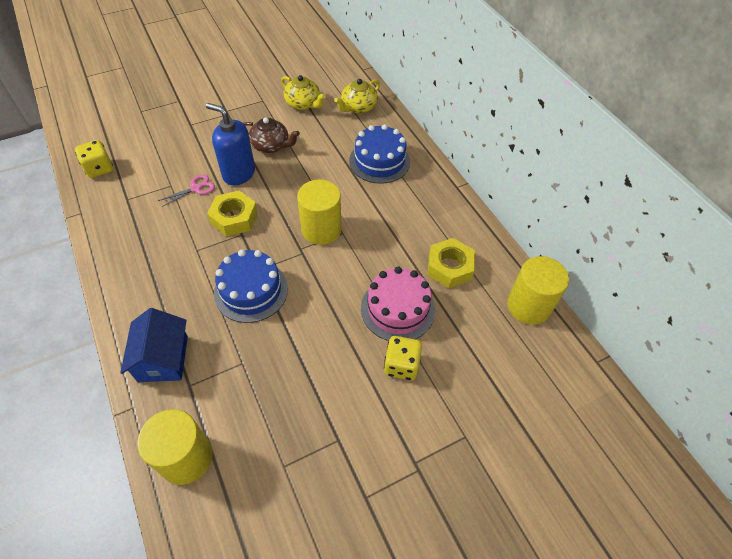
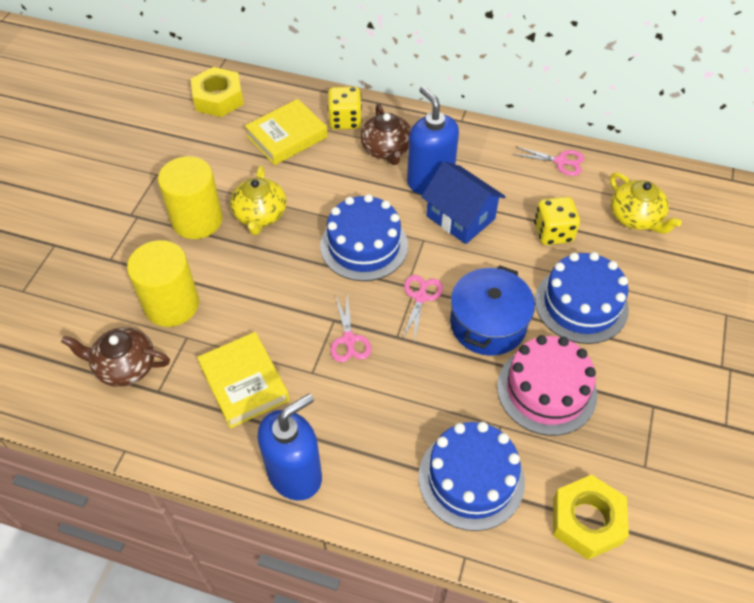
blue cake: 2 -> 3
blue pot: 0 -> 1
blue soap dispenser: 1 -> 2
brown teapot: 1 -> 2
pink scissors: 1 -> 3
yellow book: 0 -> 2
yellow cylinder: 3 -> 2

